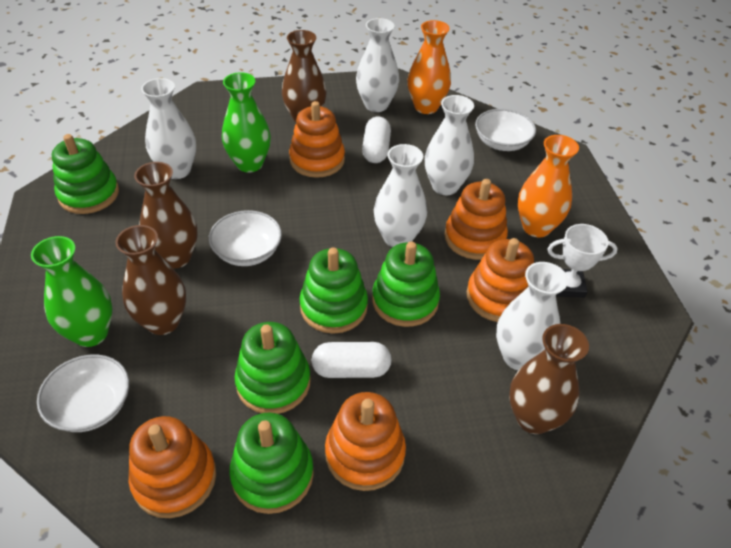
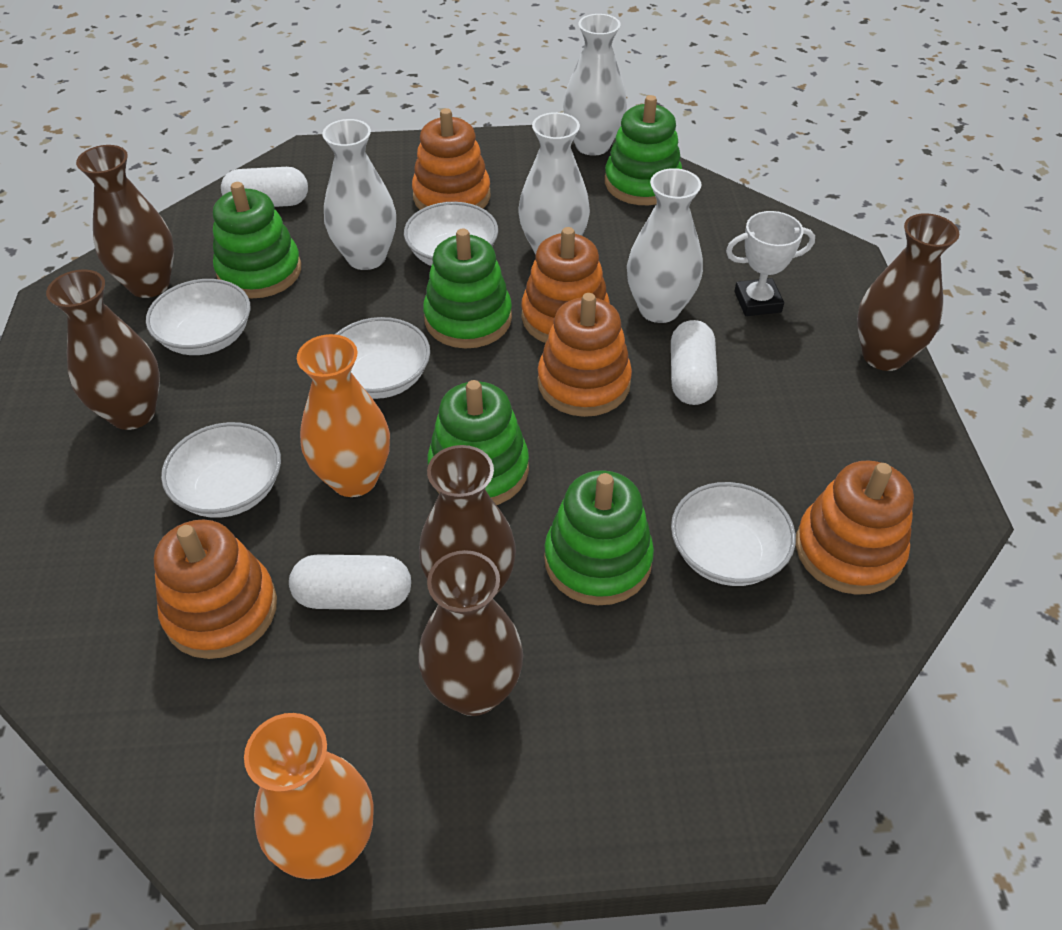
brown vase: 4 -> 5
green vase: 2 -> 0
white bowl: 3 -> 5
white capsule: 2 -> 3
white vase: 5 -> 4

